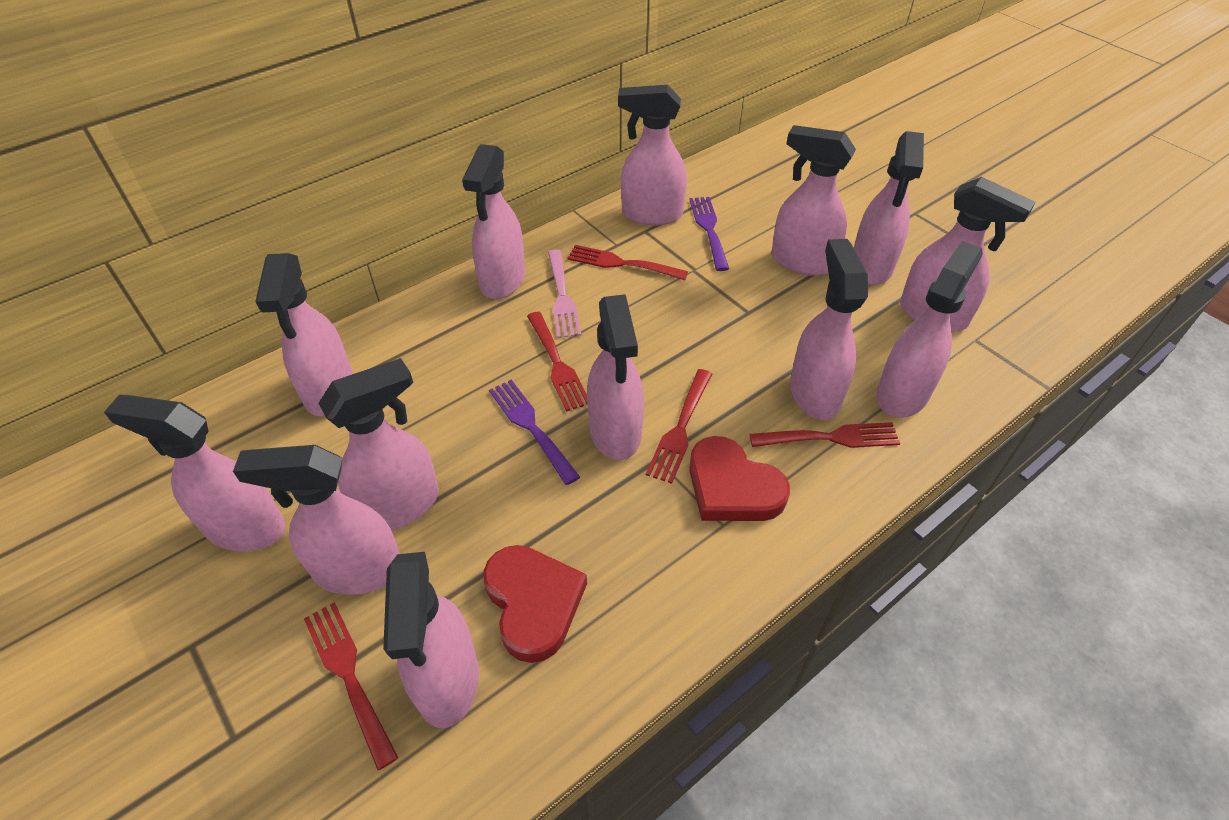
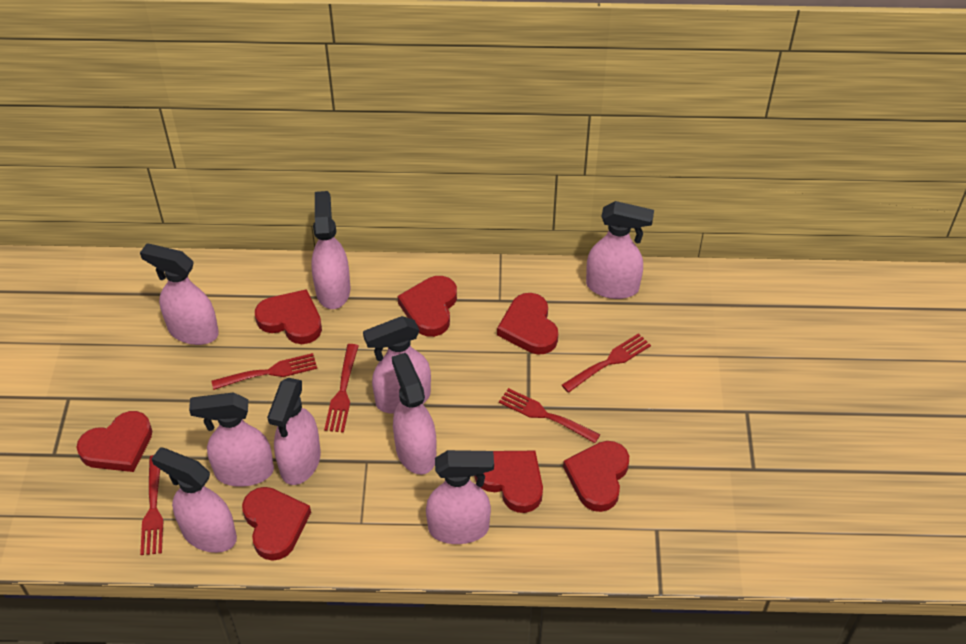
pink fork: 1 -> 0
pink spray bottle: 13 -> 9
purple fork: 2 -> 0
red heart: 2 -> 7

